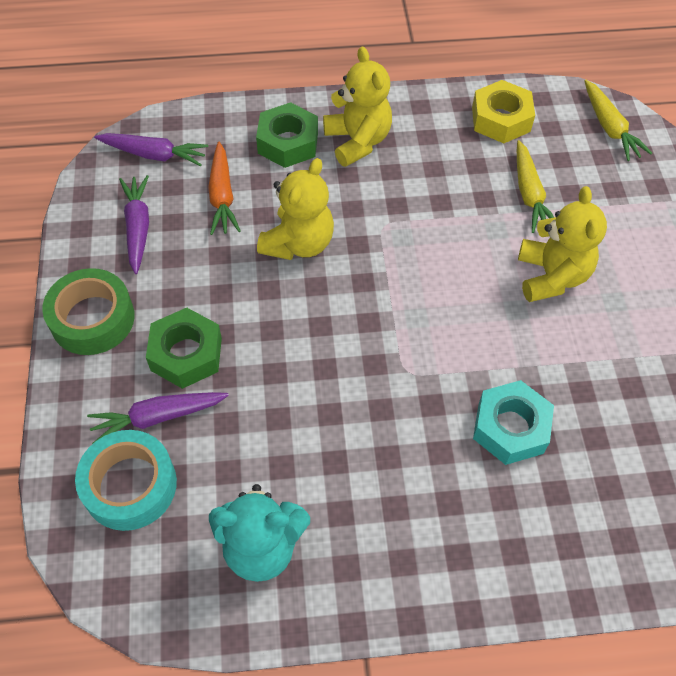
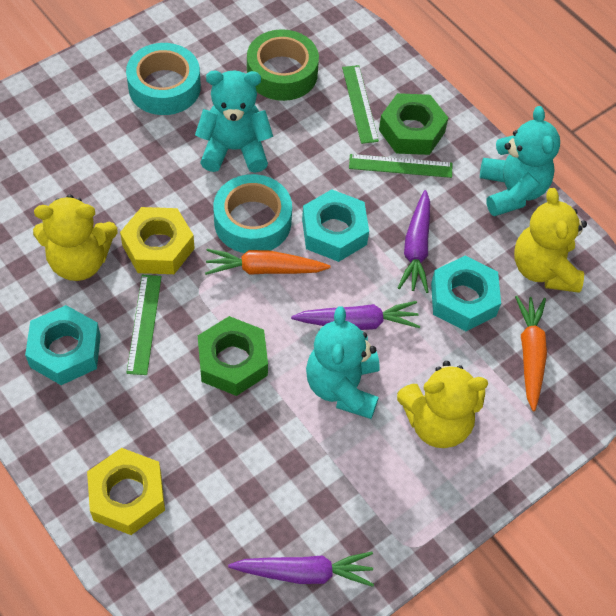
green ruler: 0 -> 3
orange carrot: 1 -> 2
turquoise nut: 1 -> 3
turquoise tape: 1 -> 2
turquoise teddy bear: 1 -> 3
yellow carrot: 2 -> 0
yellow nut: 1 -> 2

